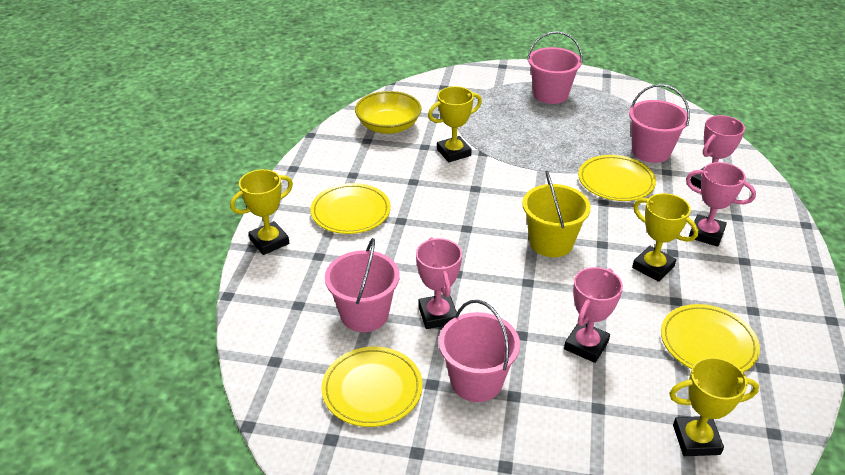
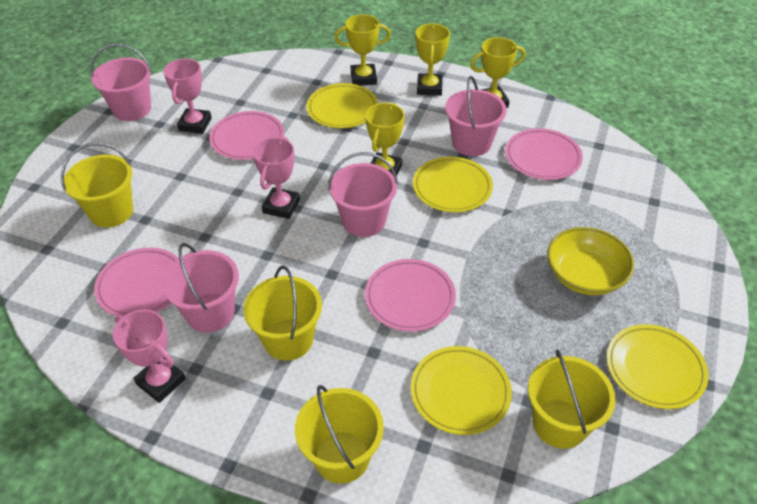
pink plate: 0 -> 4
pink trophy: 4 -> 3
yellow bucket: 1 -> 4

